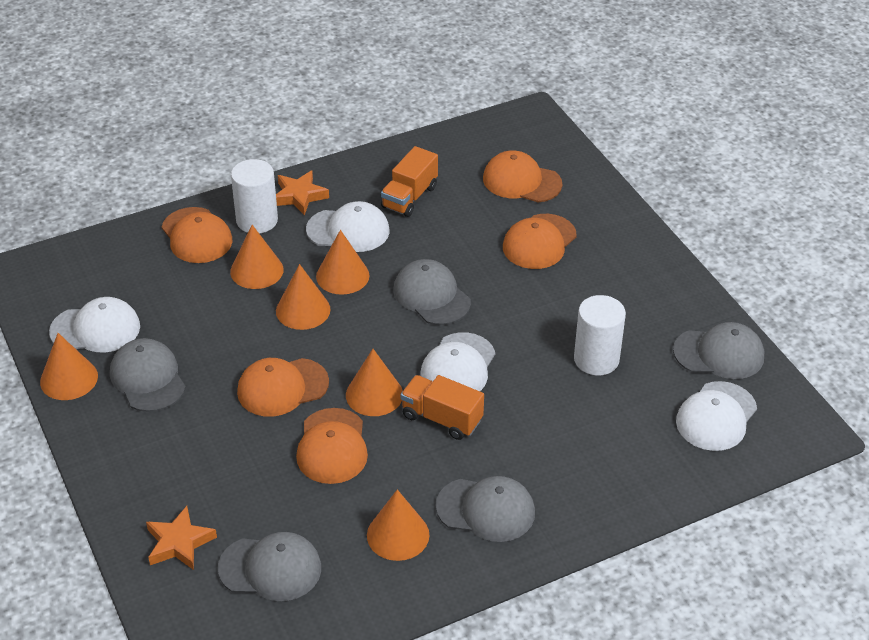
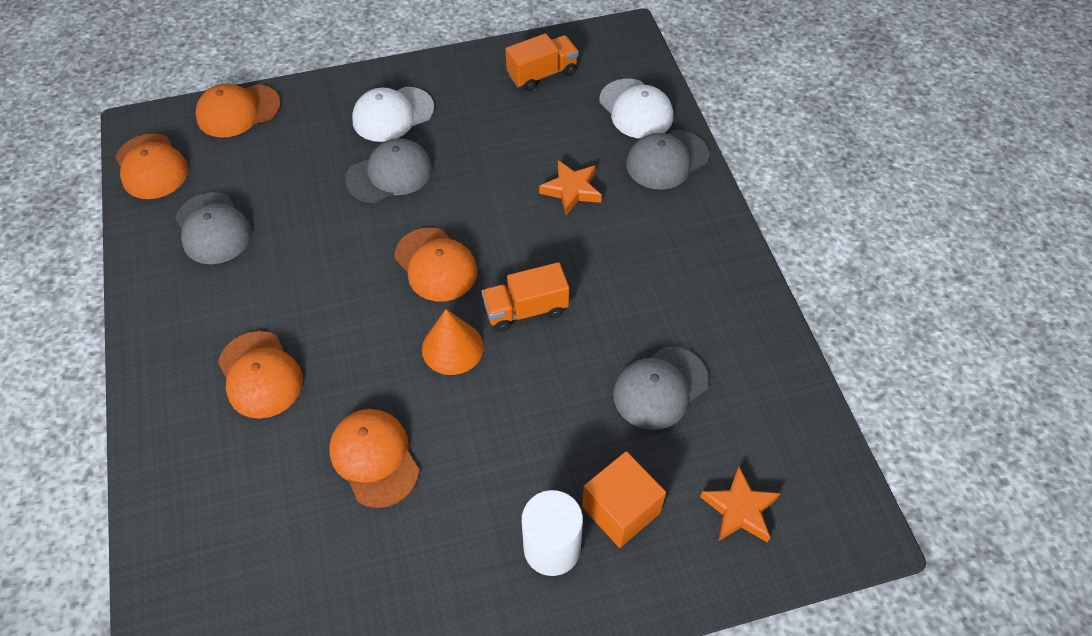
grey cap: 5 -> 4
orange cone: 6 -> 1
orange cube: 0 -> 1
white cap: 4 -> 2
white cylinder: 2 -> 1

